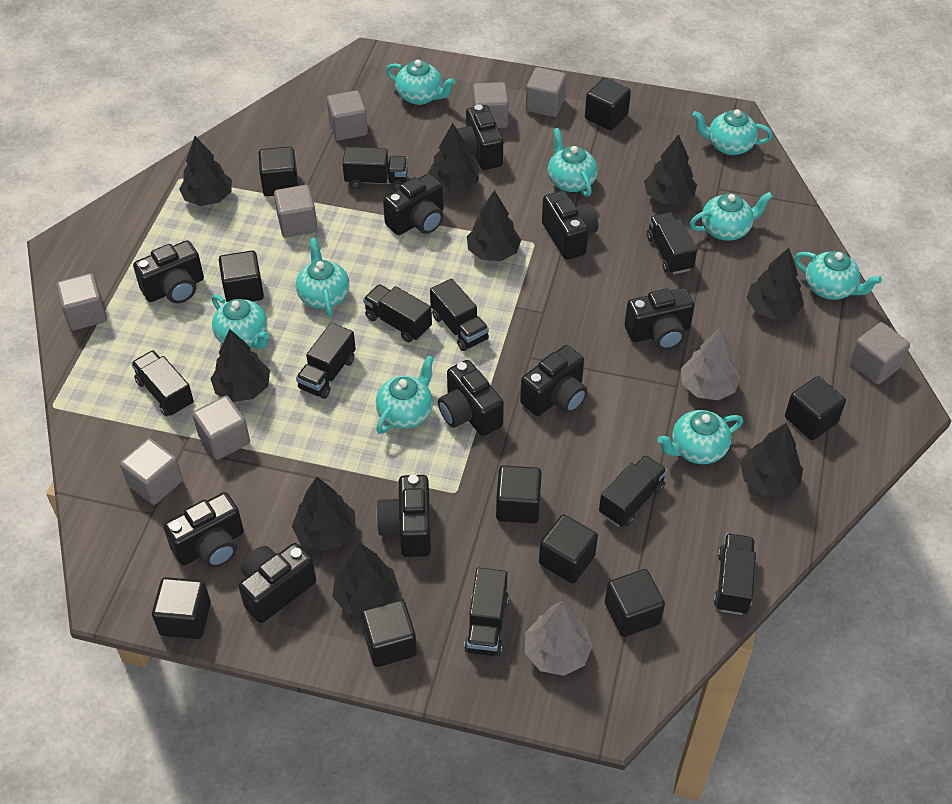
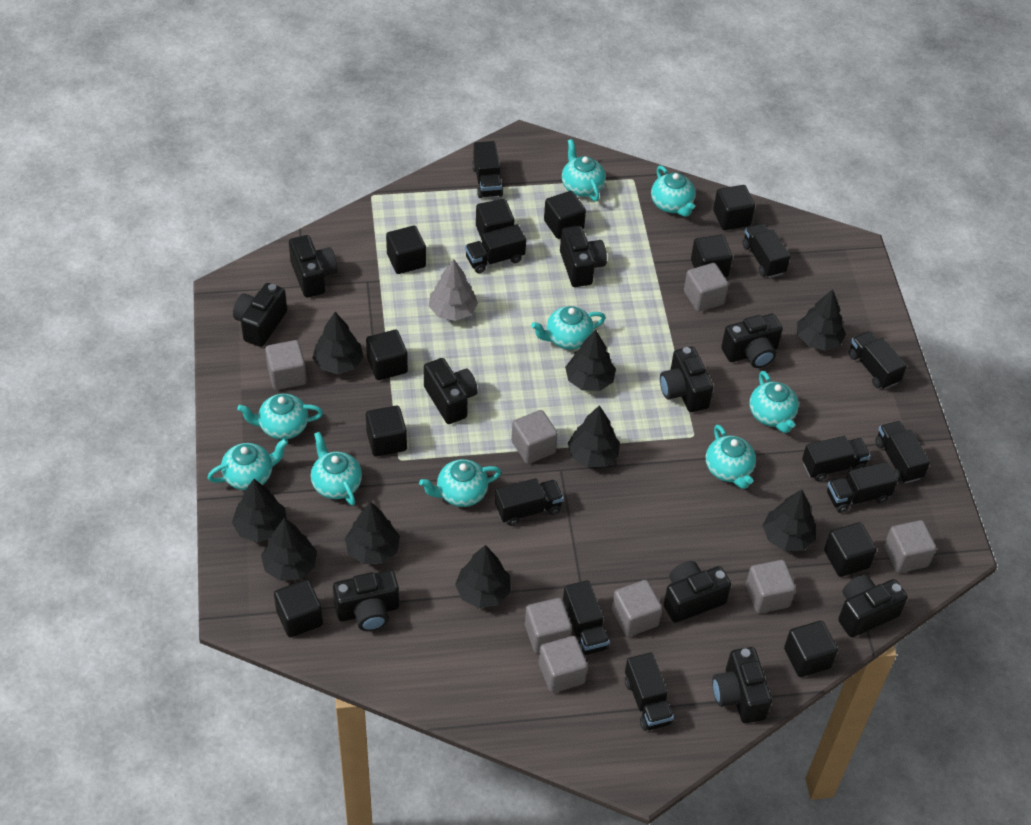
black cube: 9 -> 10
black truck: 9 -> 10
grey tree: 2 -> 1

